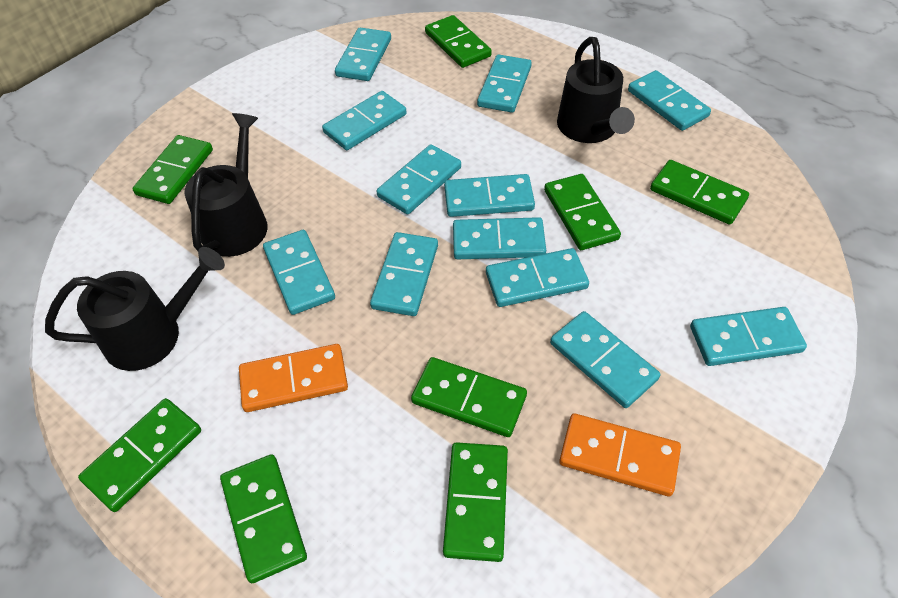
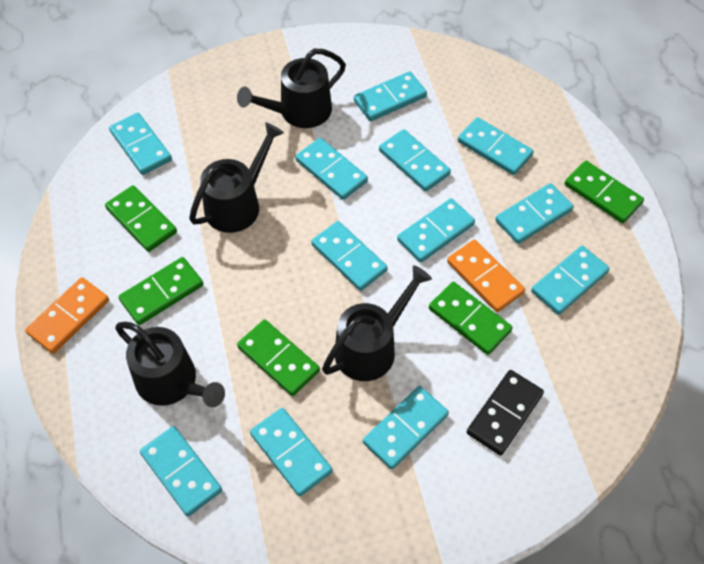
black domino: 0 -> 1
black watering can: 3 -> 4
green domino: 8 -> 5

